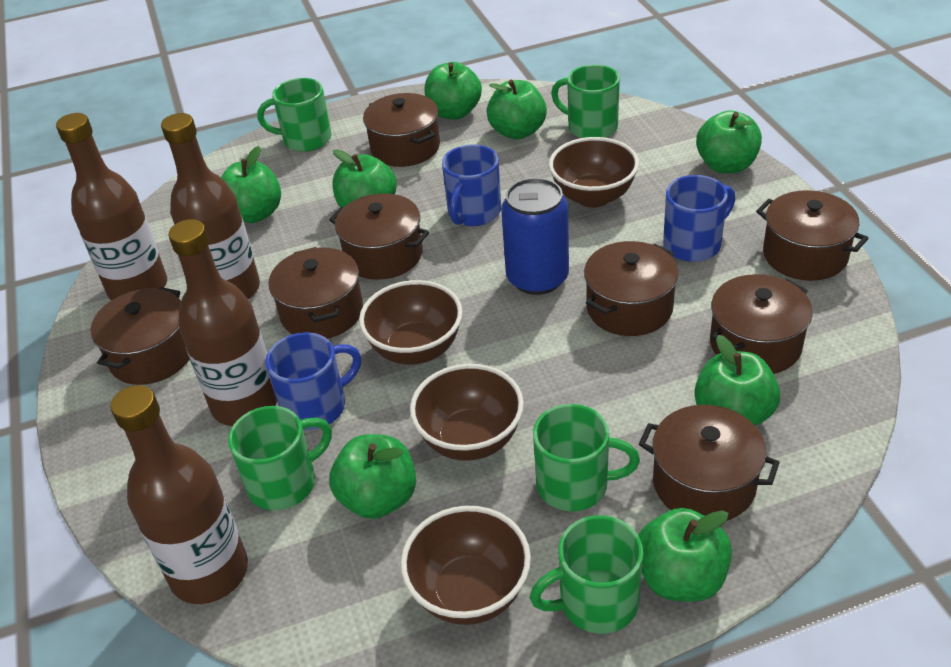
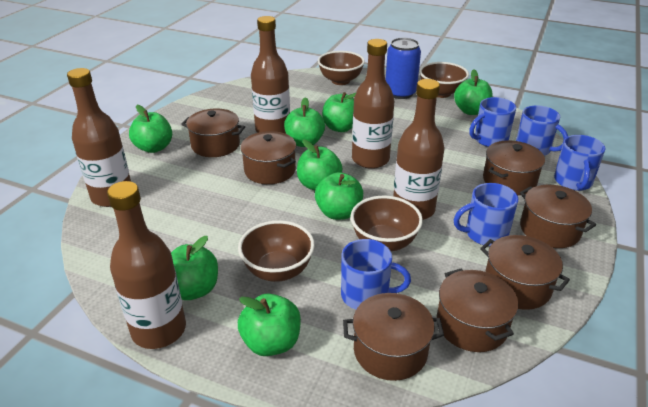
blue mug: 3 -> 5
brown bottle: 4 -> 5
brown pot: 8 -> 7
green mug: 5 -> 0

